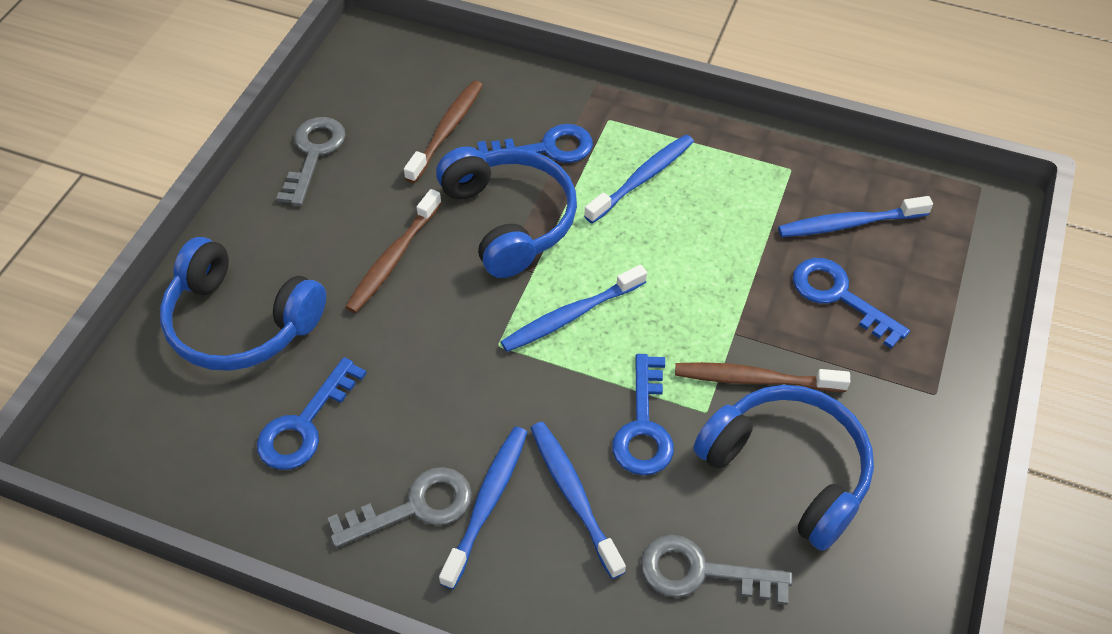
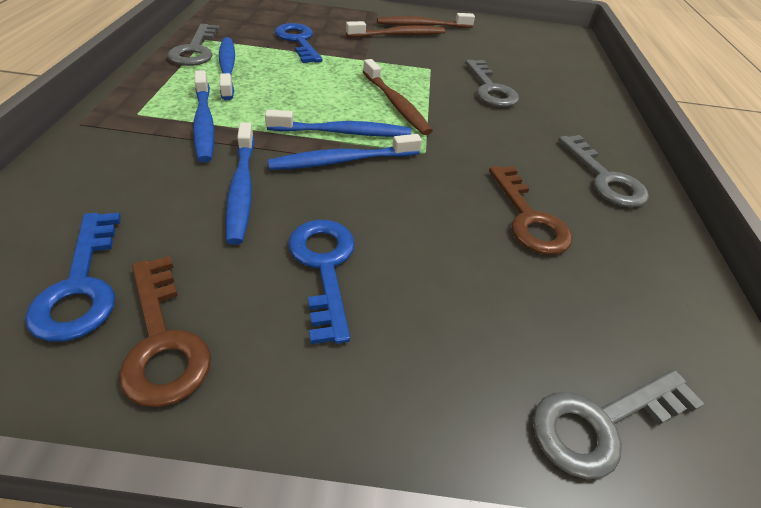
blue headphones: 3 -> 0
blue key: 4 -> 3
brown key: 0 -> 2
grey key: 3 -> 4

